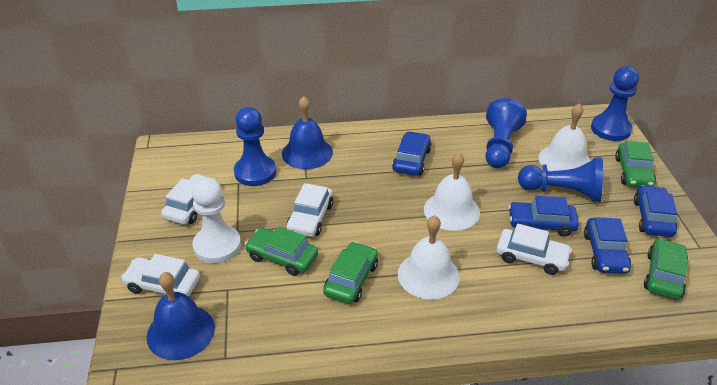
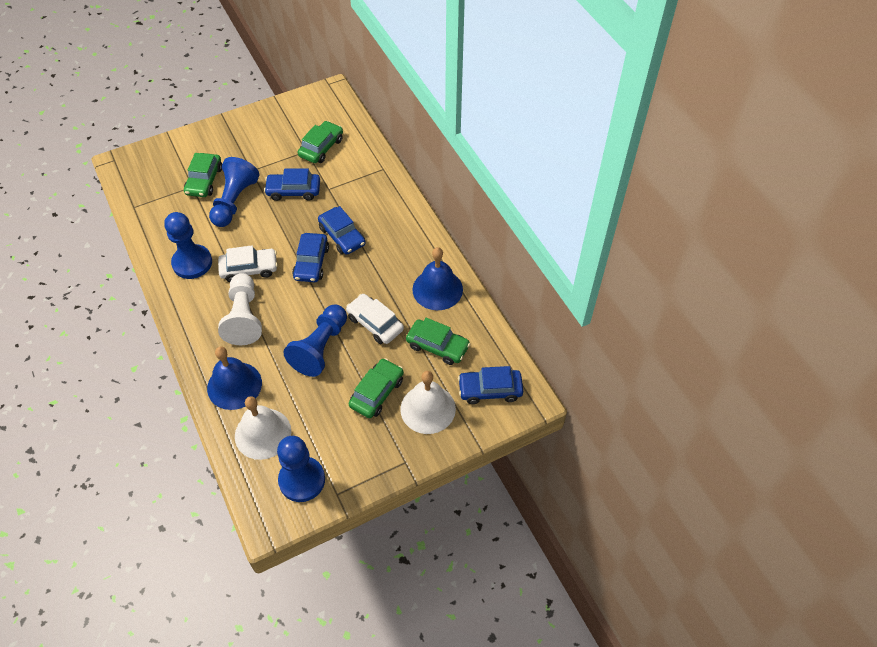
white bell: 3 -> 2
white car: 4 -> 2

